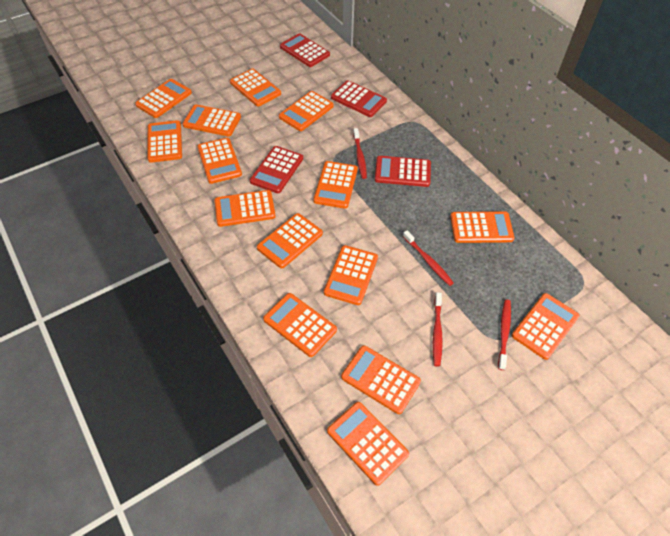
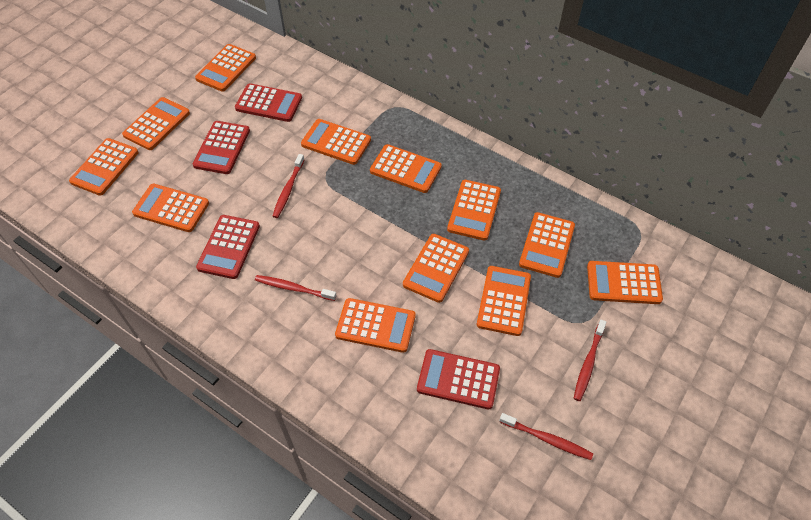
orange calculator: 15 -> 12

